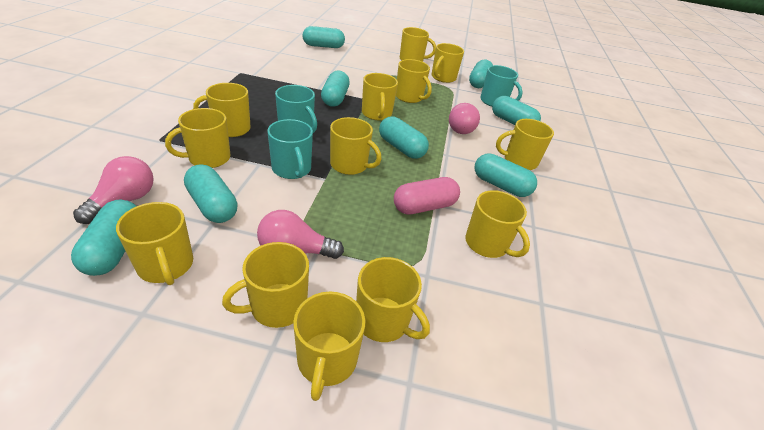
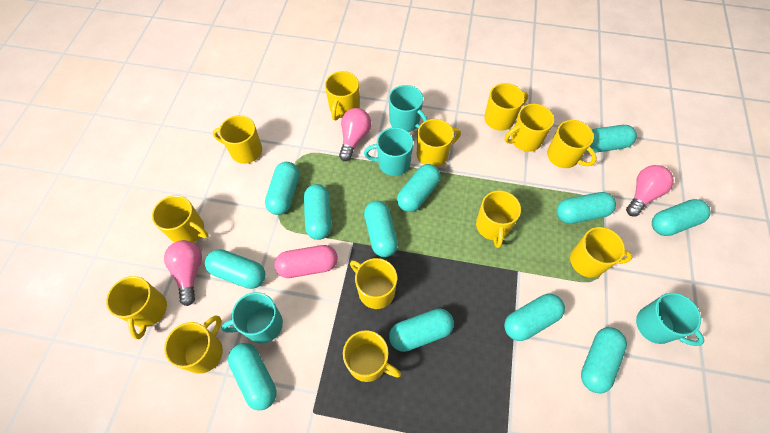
turquoise capsule: 8 -> 12
turquoise mug: 3 -> 4

